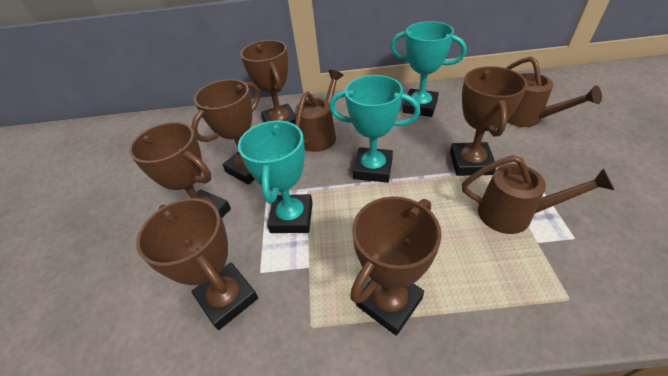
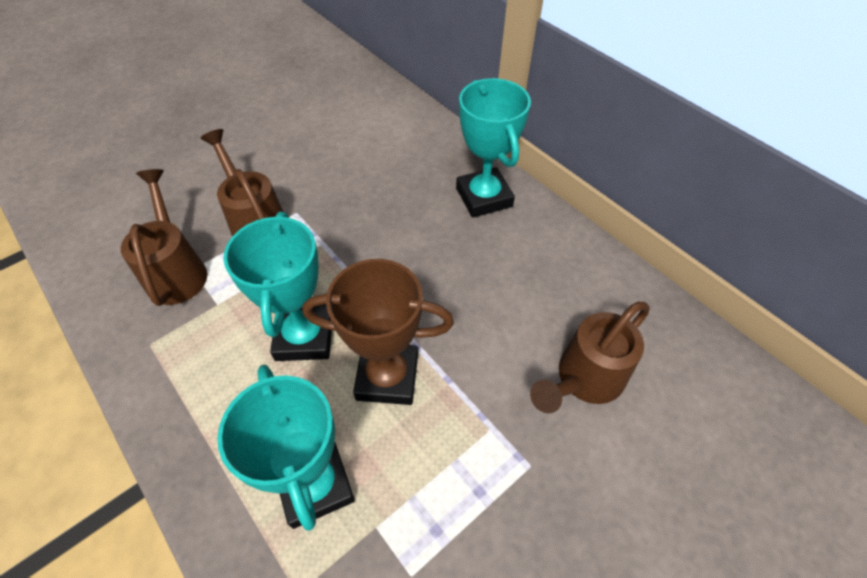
brown trophy: 6 -> 1

